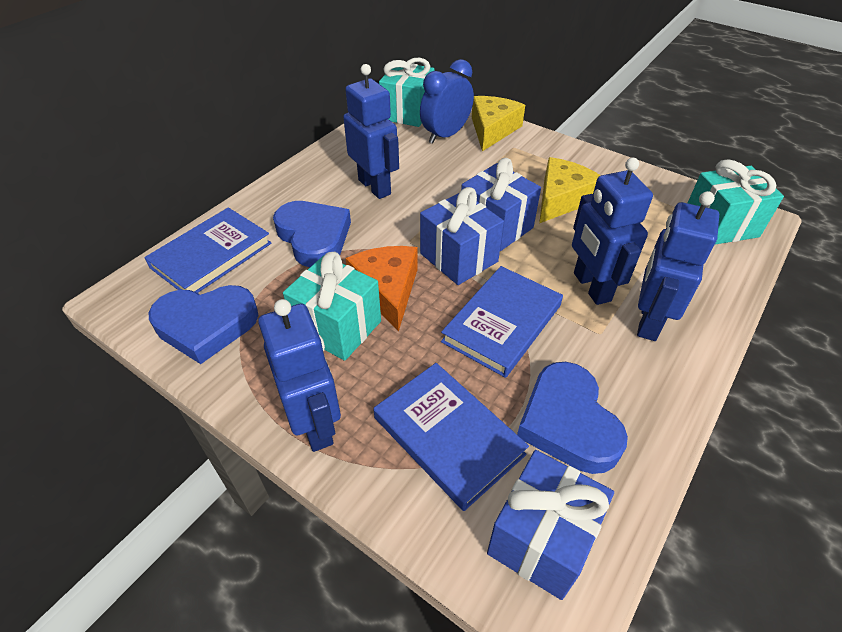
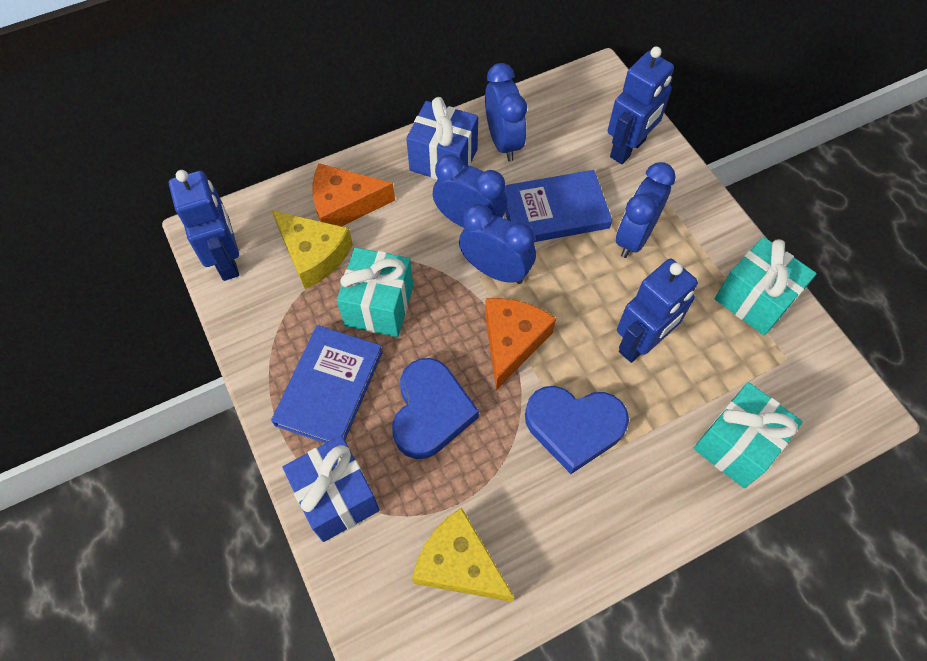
blue book: 3 -> 2
blue clock: 1 -> 4
blue gift: 3 -> 2
blue heart: 3 -> 2
blue robot: 4 -> 3
orange cheese: 1 -> 2

